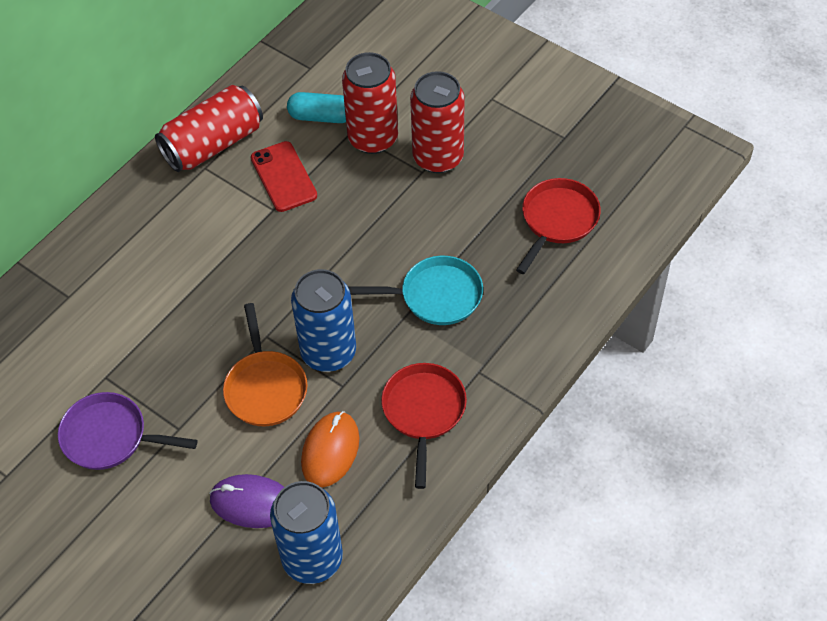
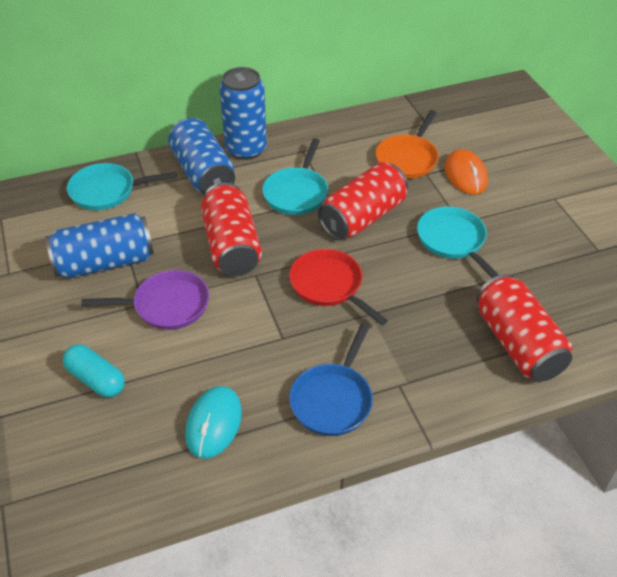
blue can: 2 -> 3
blue pan: 0 -> 1
purple mouse: 1 -> 0
red pan: 2 -> 1
red phone: 1 -> 0
turquoise mouse: 0 -> 1
turquoise pan: 1 -> 3

